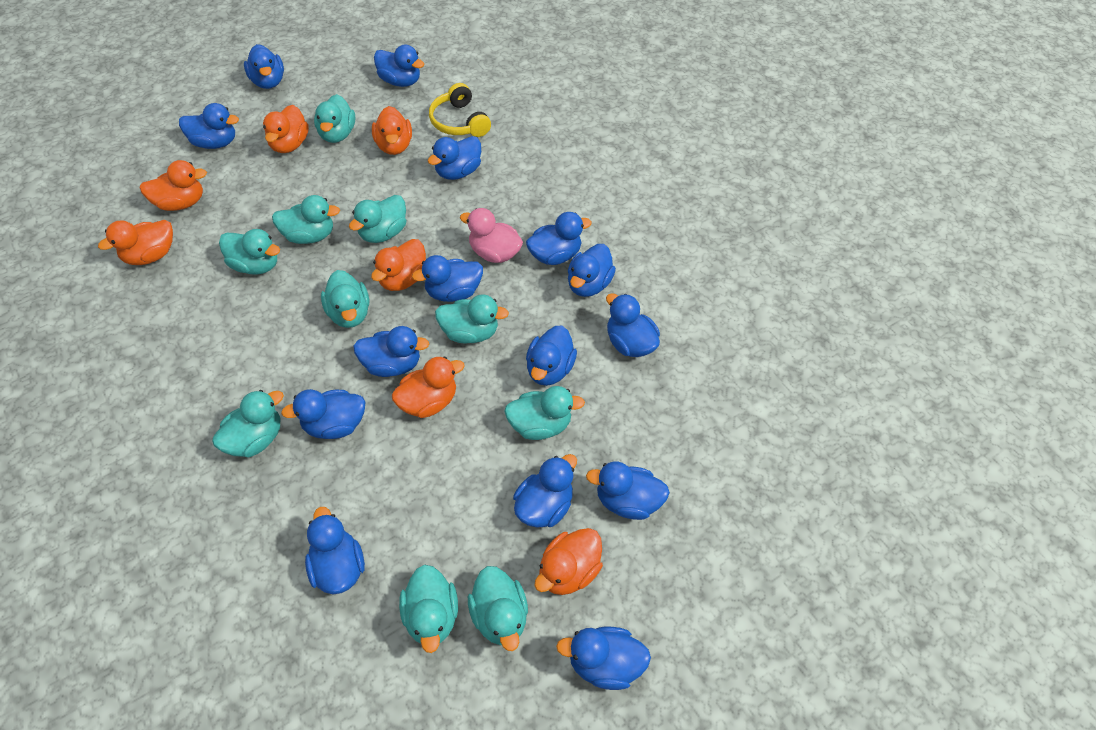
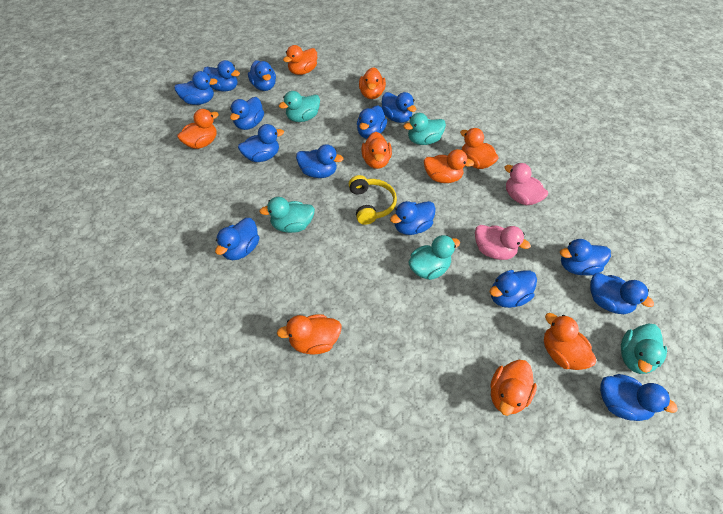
blue duck: 15 -> 14
orange duck: 7 -> 9
pink duck: 1 -> 2
turquoise duck: 10 -> 5

